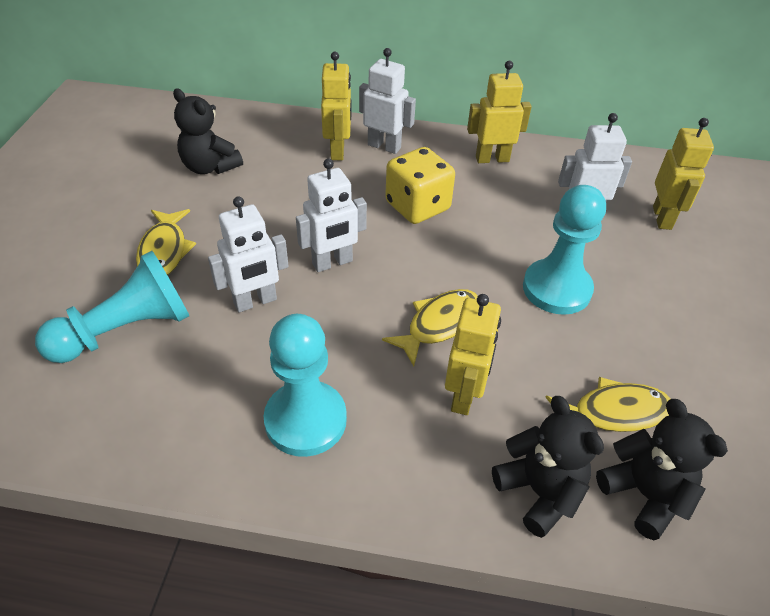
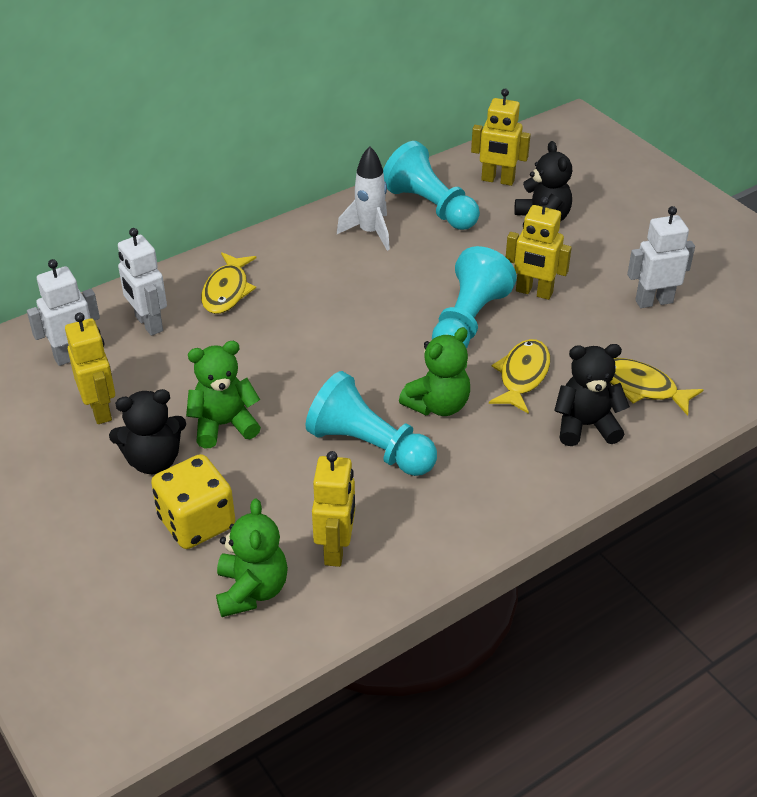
green teddy bear: 0 -> 3
white robot: 4 -> 3
white rocket: 0 -> 1

